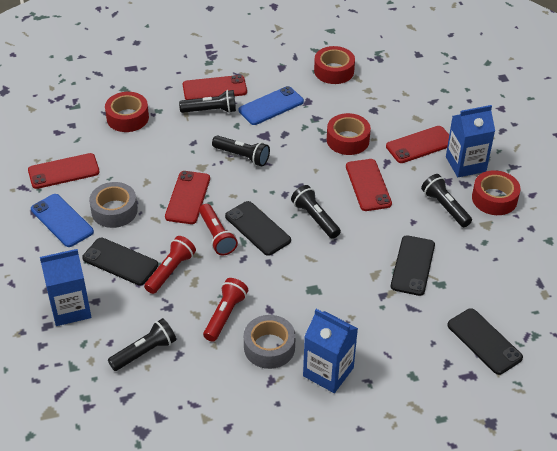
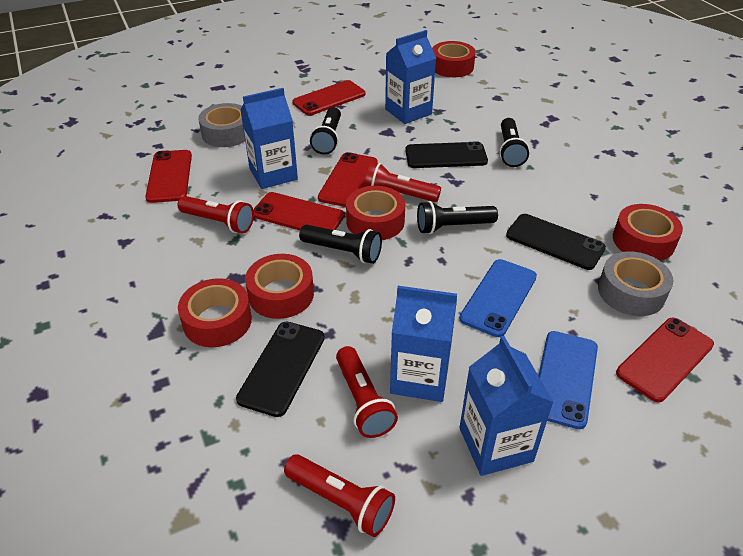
black flashlight: 5 -> 4
black phone: 4 -> 3
blue carton: 3 -> 4
red flashlight: 3 -> 4
red tape: 4 -> 5

